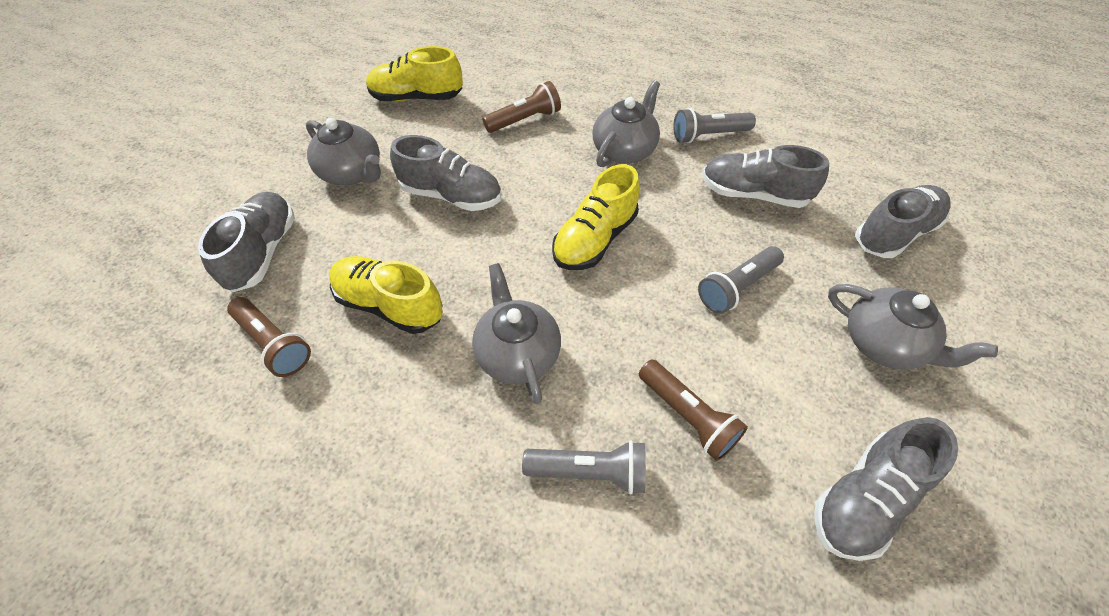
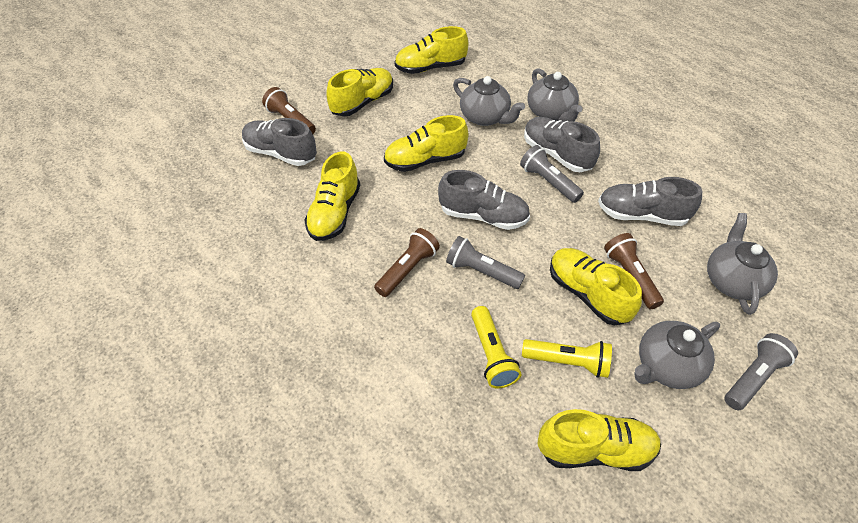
grey shoe: 5 -> 4
yellow flashlight: 0 -> 2
yellow shoe: 3 -> 6

